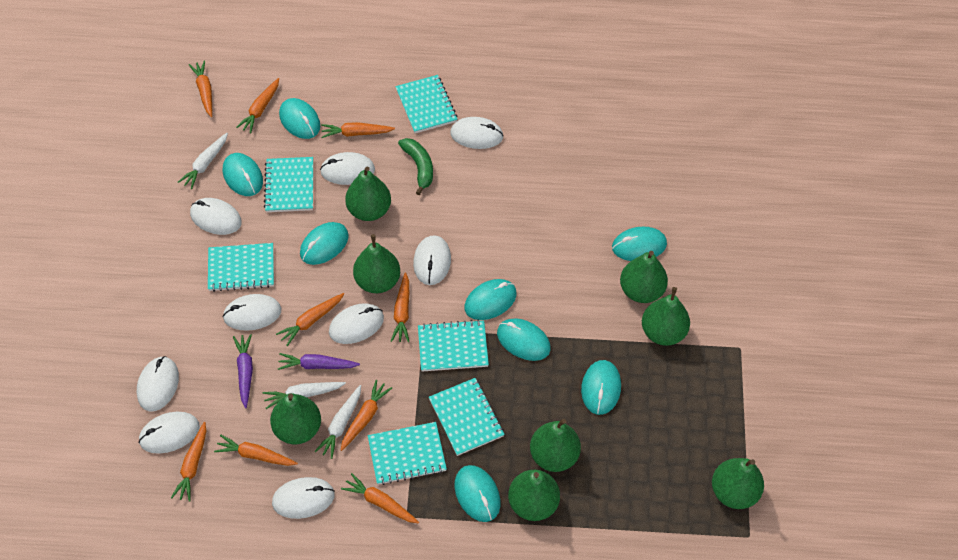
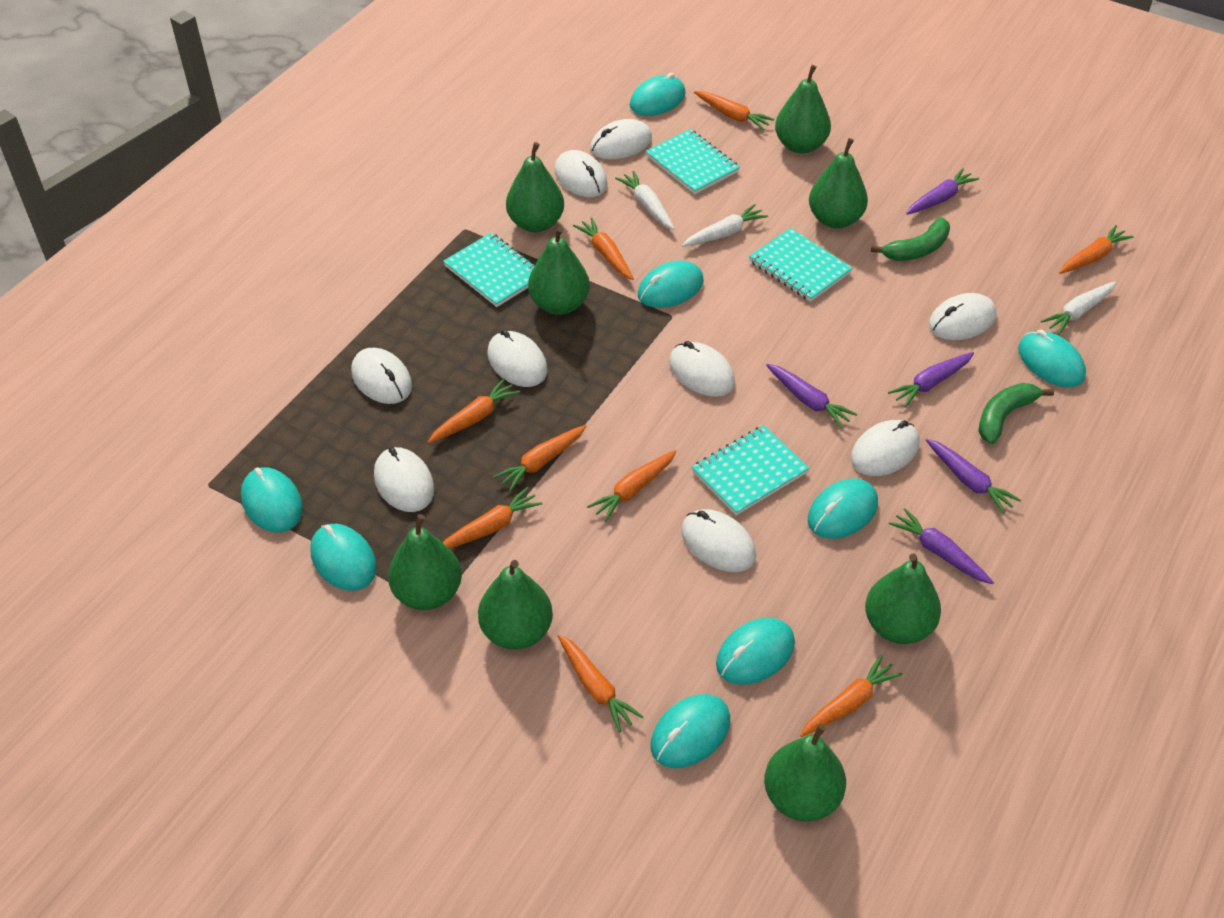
green banana: 1 -> 2
purple carrot: 2 -> 5
turquoise notebook: 6 -> 4

